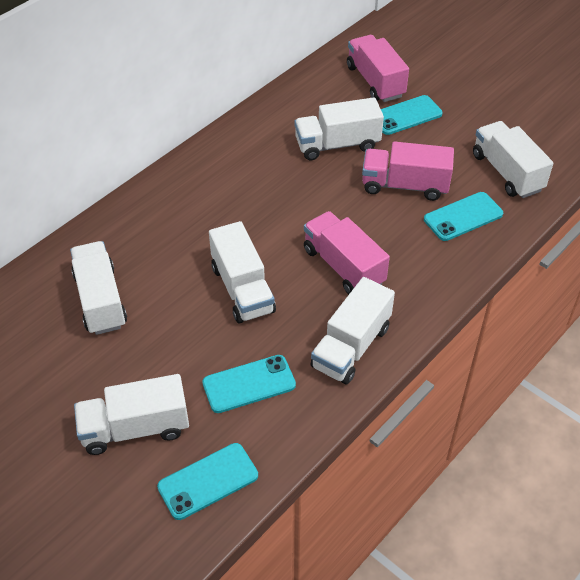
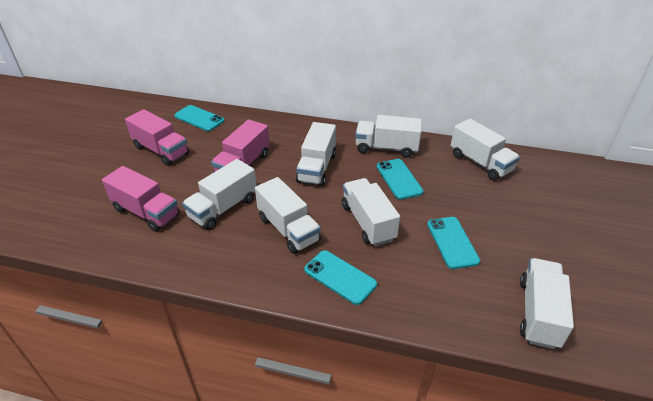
white truck: 6 -> 7

